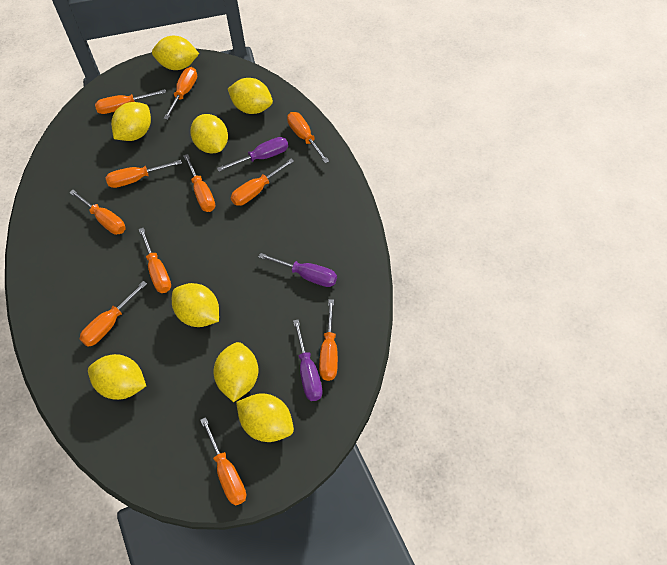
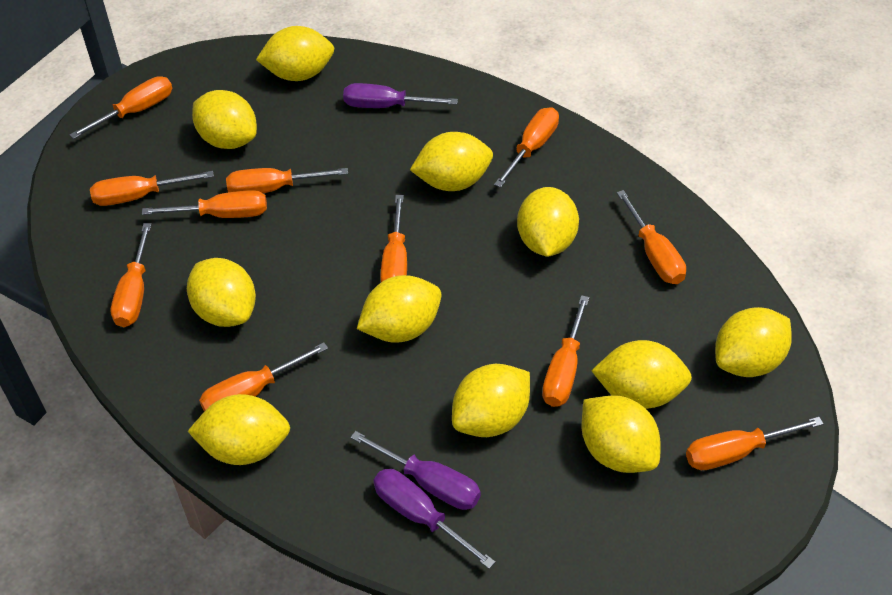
yellow lemon: 8 -> 11

